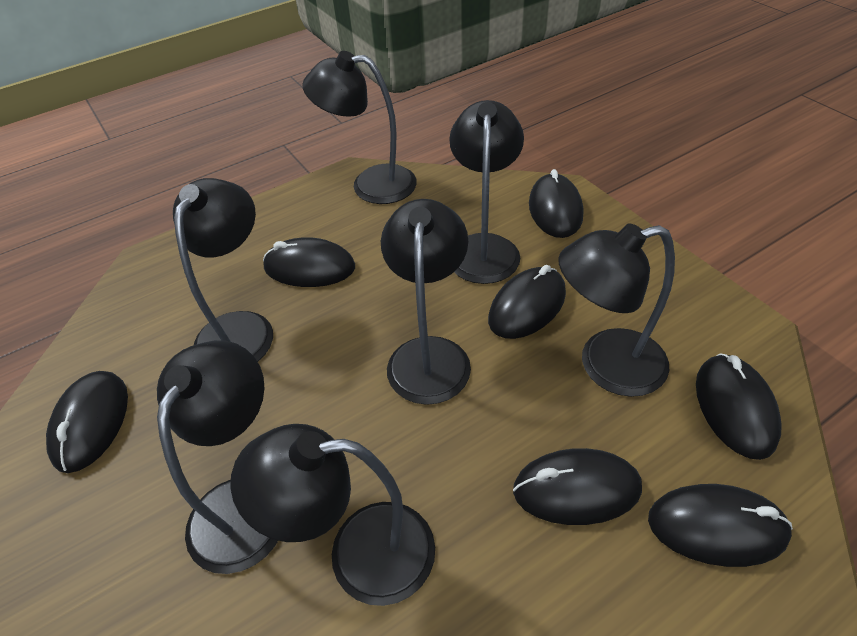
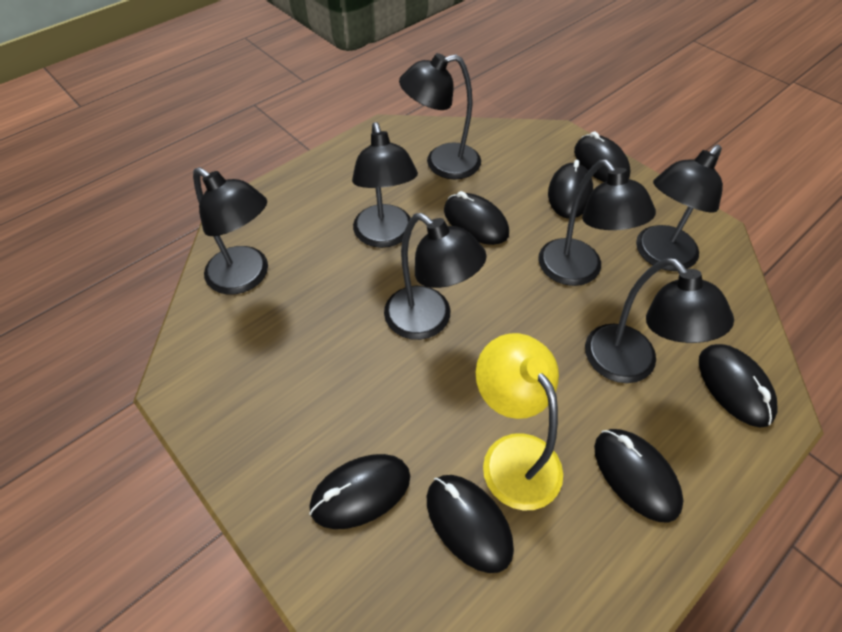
yellow lamp: 0 -> 1

